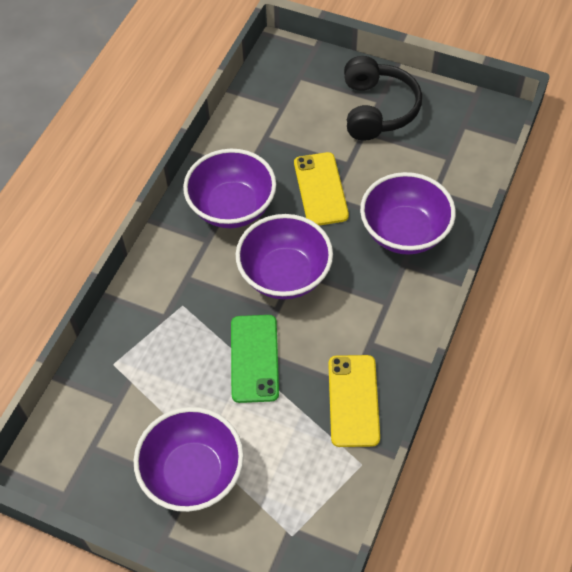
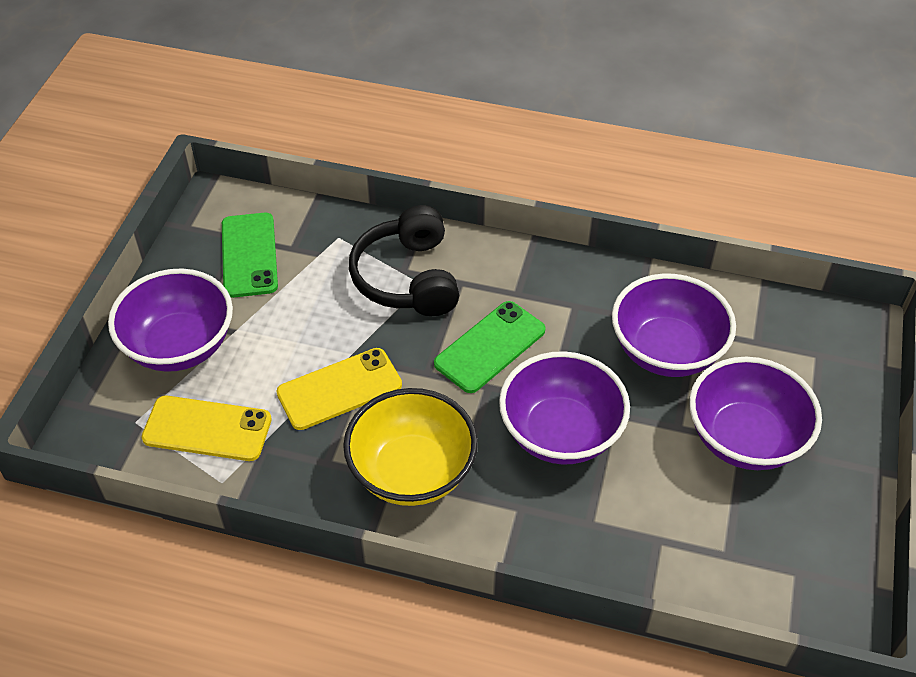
green phone: 1 -> 2
yellow bowl: 0 -> 1

